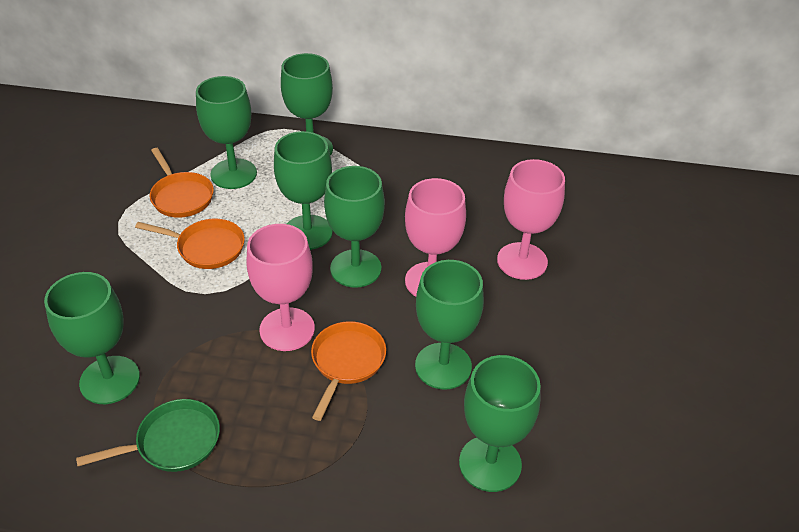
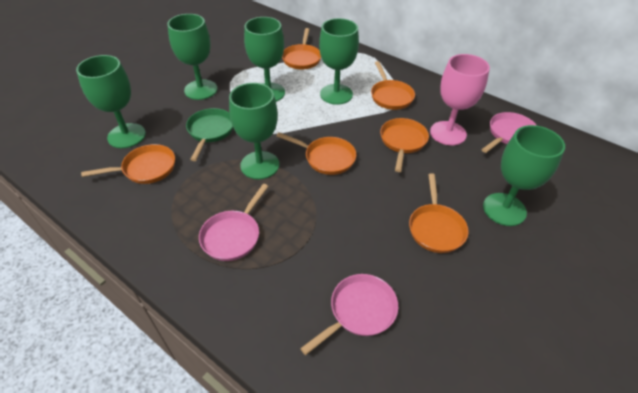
green goblet: 7 -> 6
orange pan: 3 -> 6
pink goblet: 3 -> 1
pink pan: 0 -> 3

